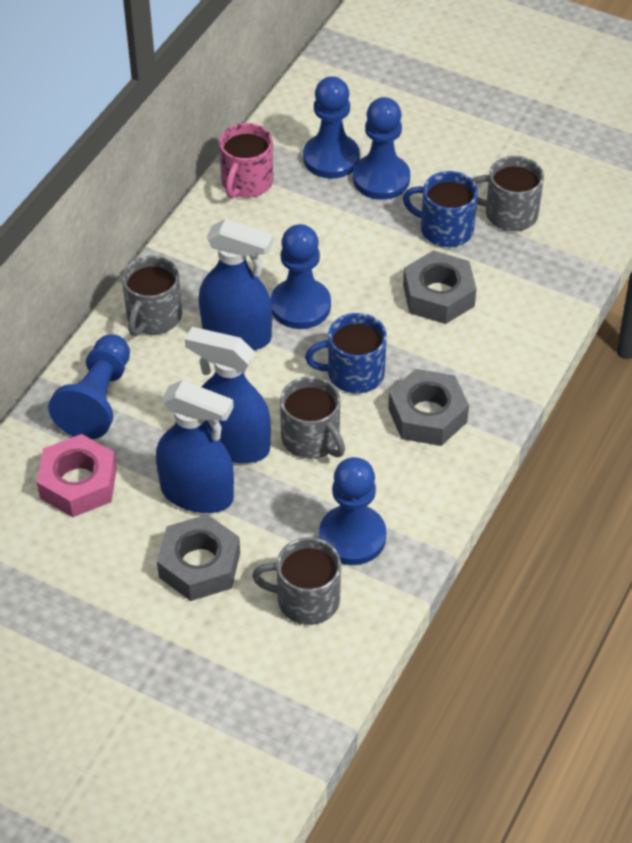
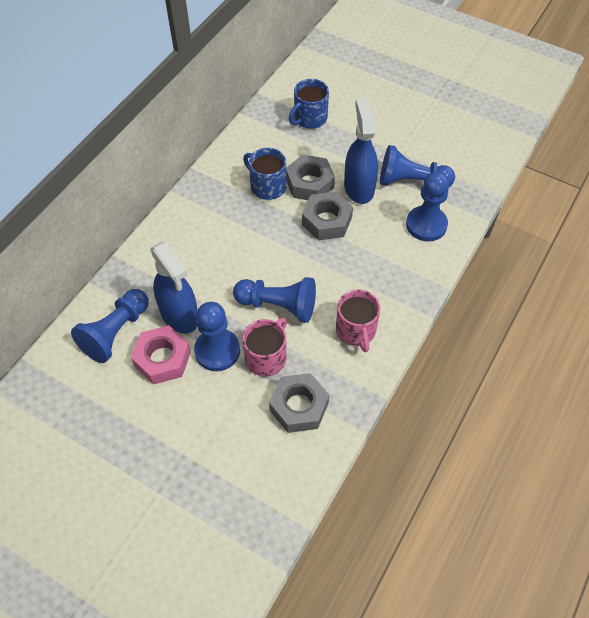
blue spray bottle: 3 -> 2
grey mug: 4 -> 0
pink mug: 1 -> 2

